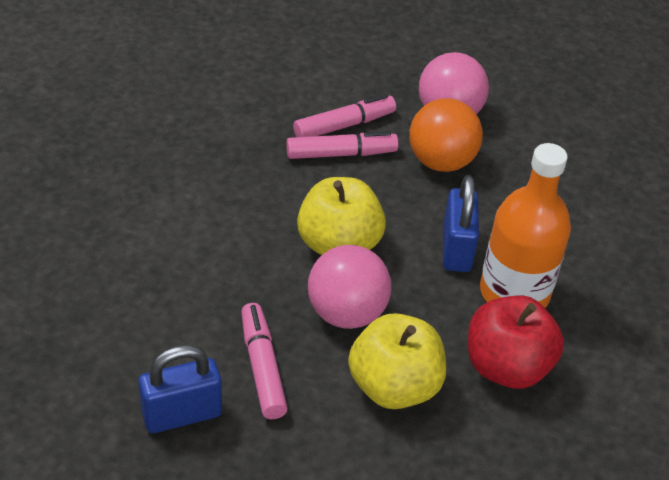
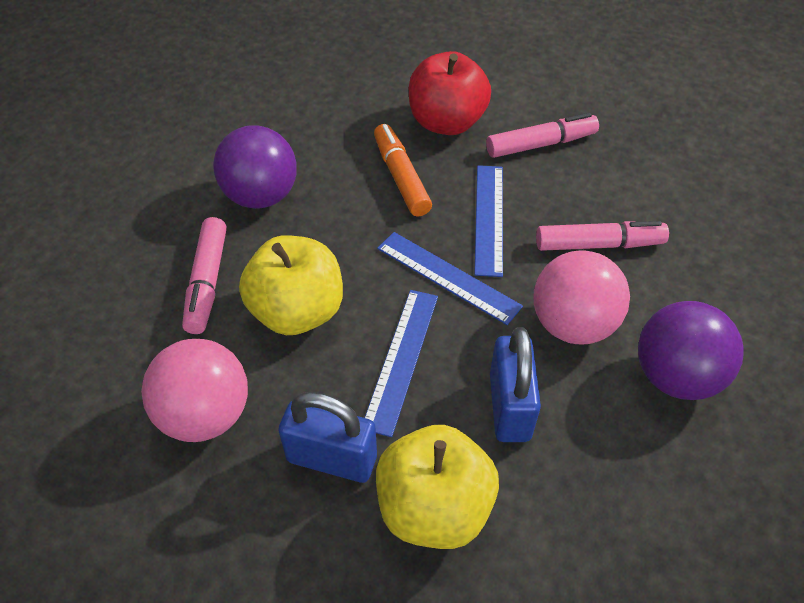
blue ruler: 0 -> 3
orange ball: 1 -> 0
orange bottle: 1 -> 0
orange marker: 0 -> 1
purple ball: 0 -> 2

